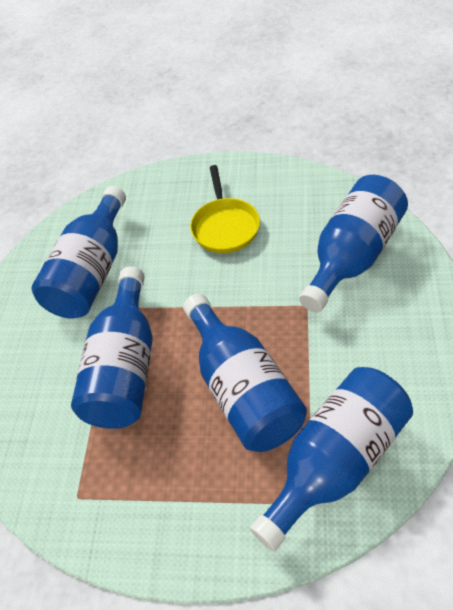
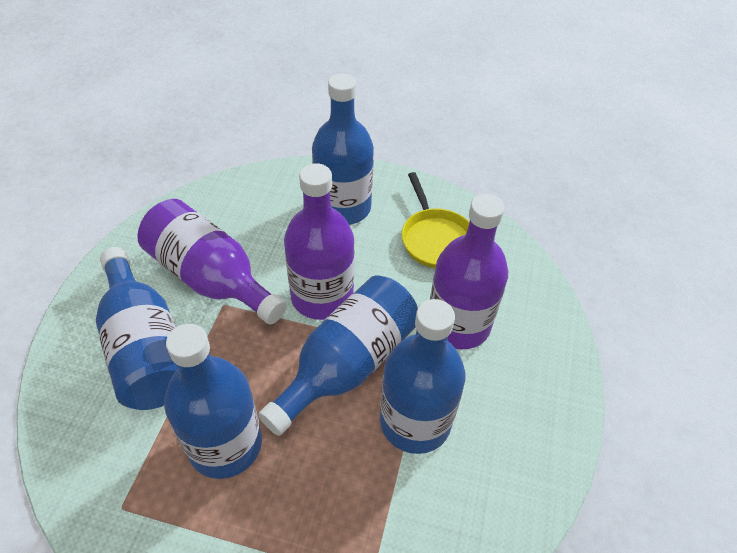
purple bottle: 0 -> 3

